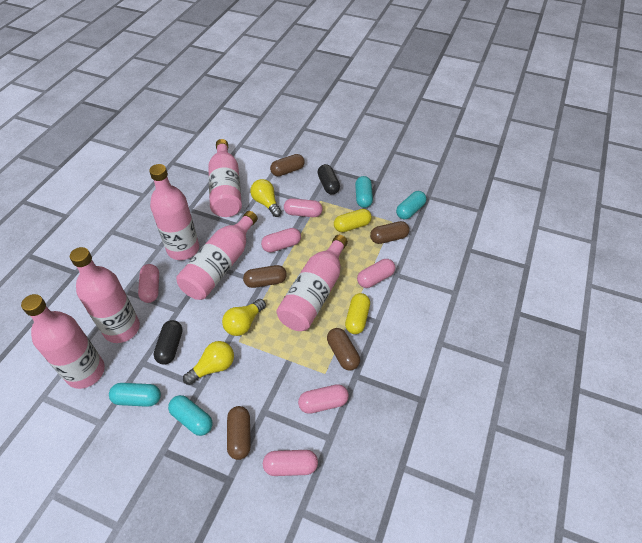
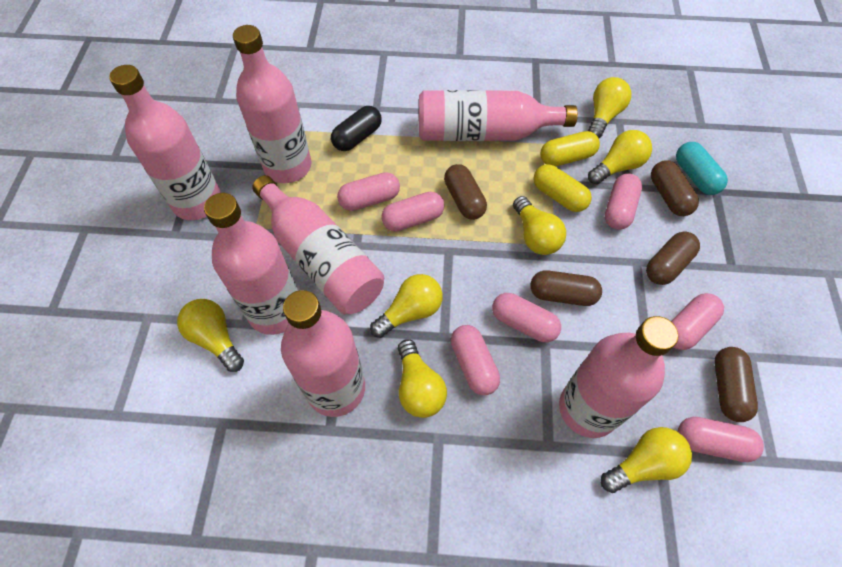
black capsule: 2 -> 1
pink bottle: 6 -> 7
pink capsule: 6 -> 7
turquoise capsule: 4 -> 1
yellow light bulb: 3 -> 7

